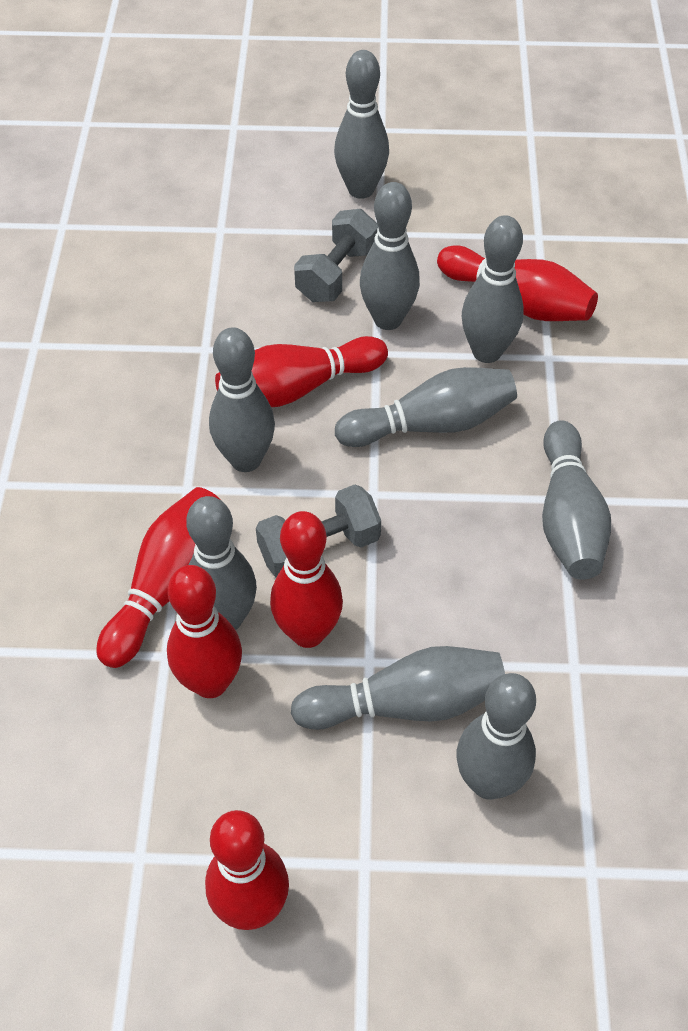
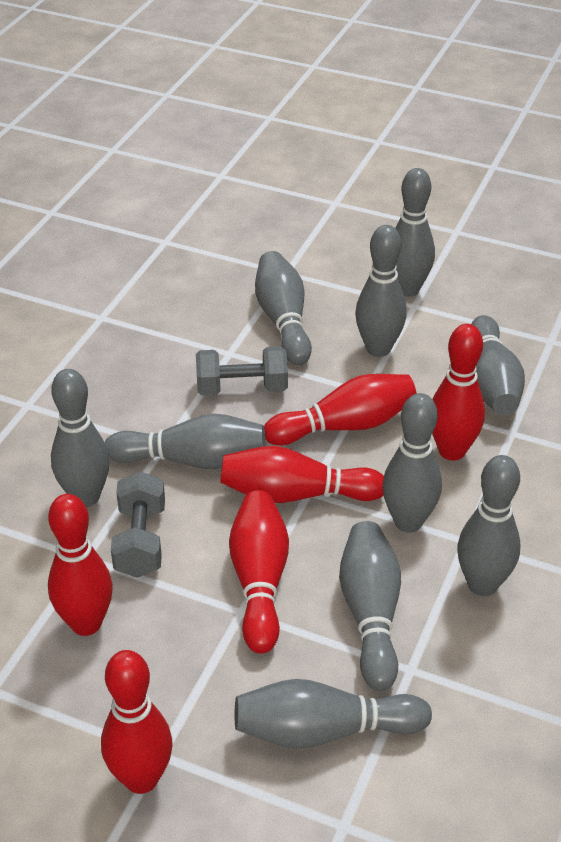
grey bowling pin: 9 -> 10

